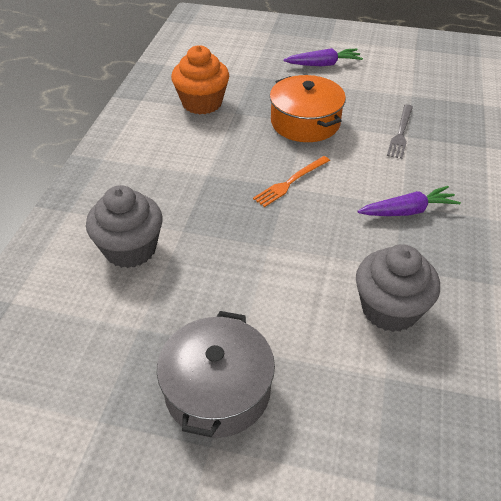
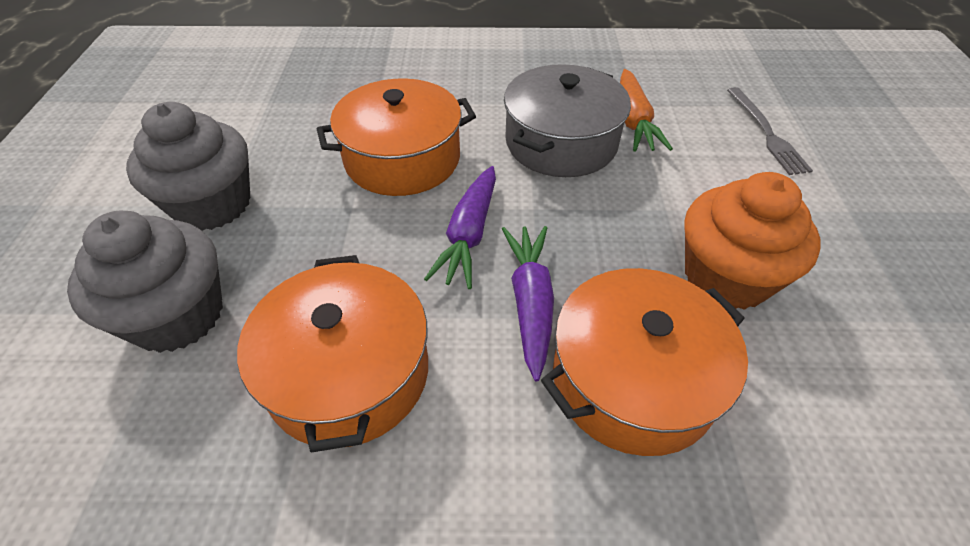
orange carrot: 0 -> 1
orange fork: 1 -> 0
orange pot: 1 -> 3

